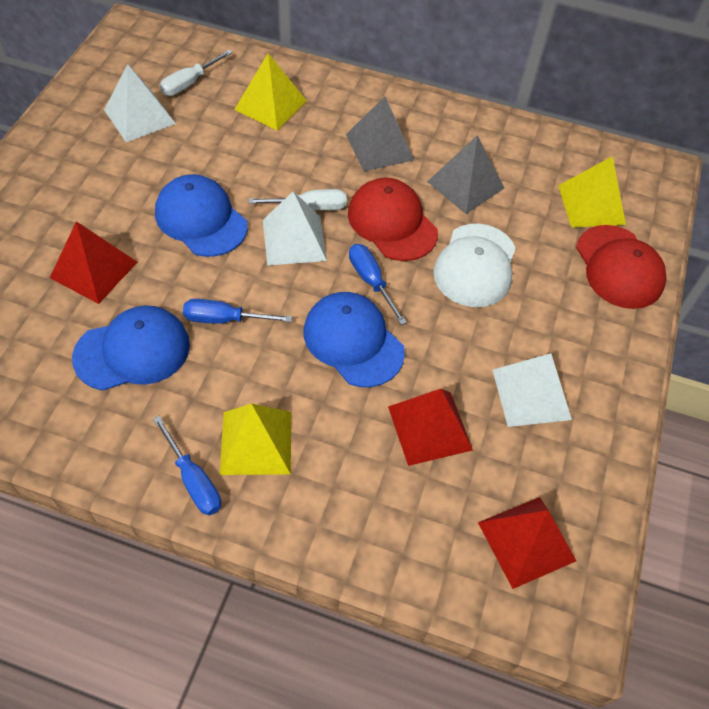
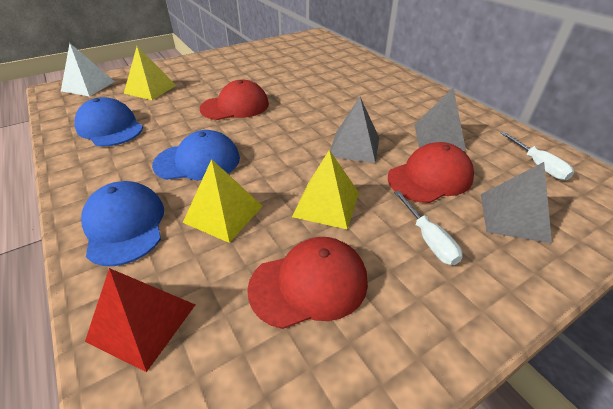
blue screwdriver: 3 -> 0
grey pyramid: 2 -> 3
red cap: 2 -> 3
red pyramid: 3 -> 1
white cap: 1 -> 0
white pyramid: 3 -> 1

